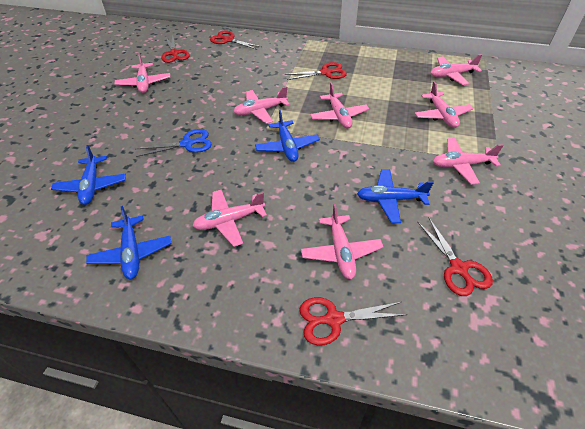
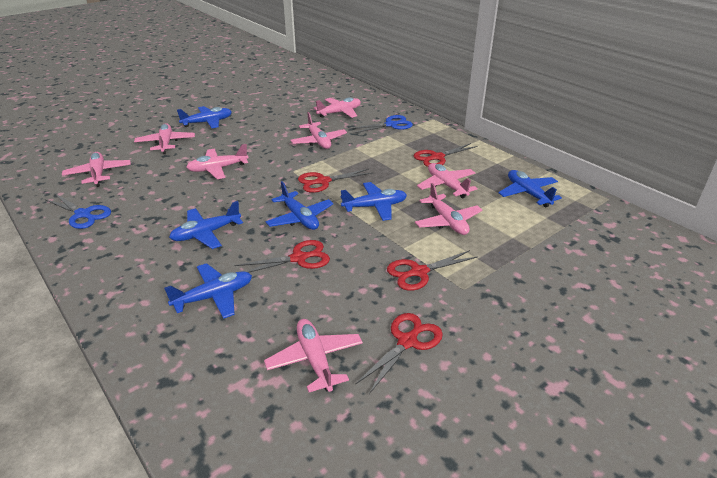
blue plane: 4 -> 6
blue scissors: 1 -> 2

